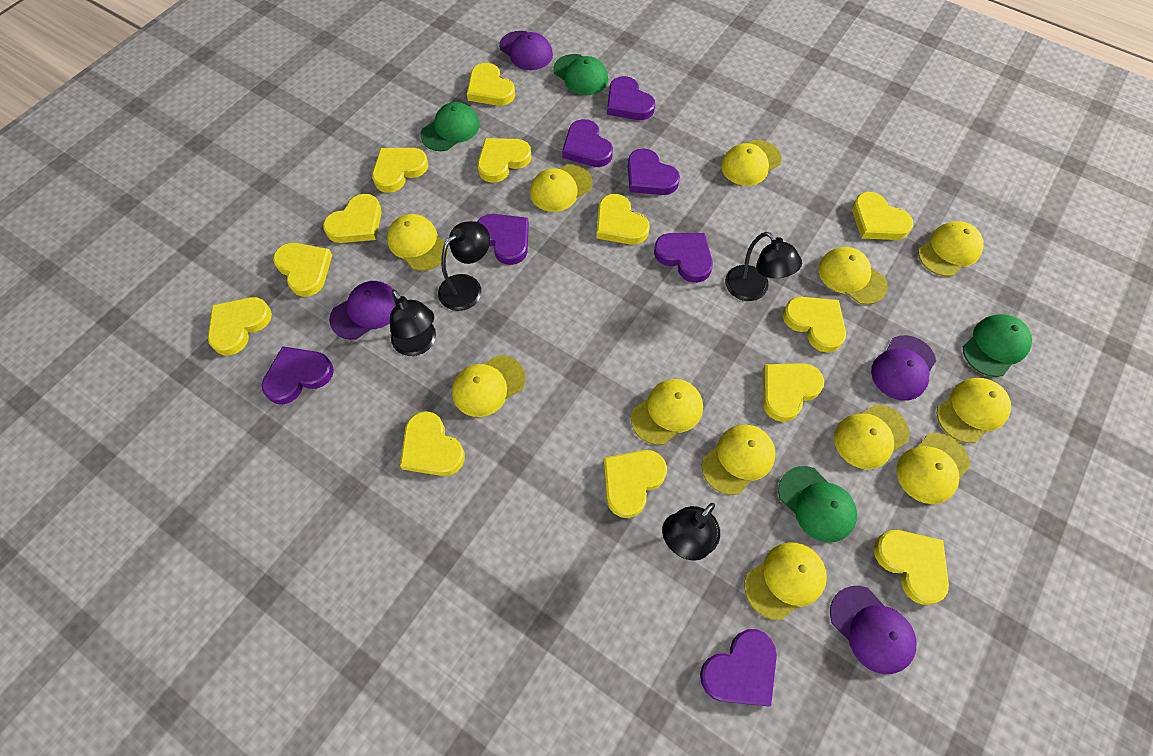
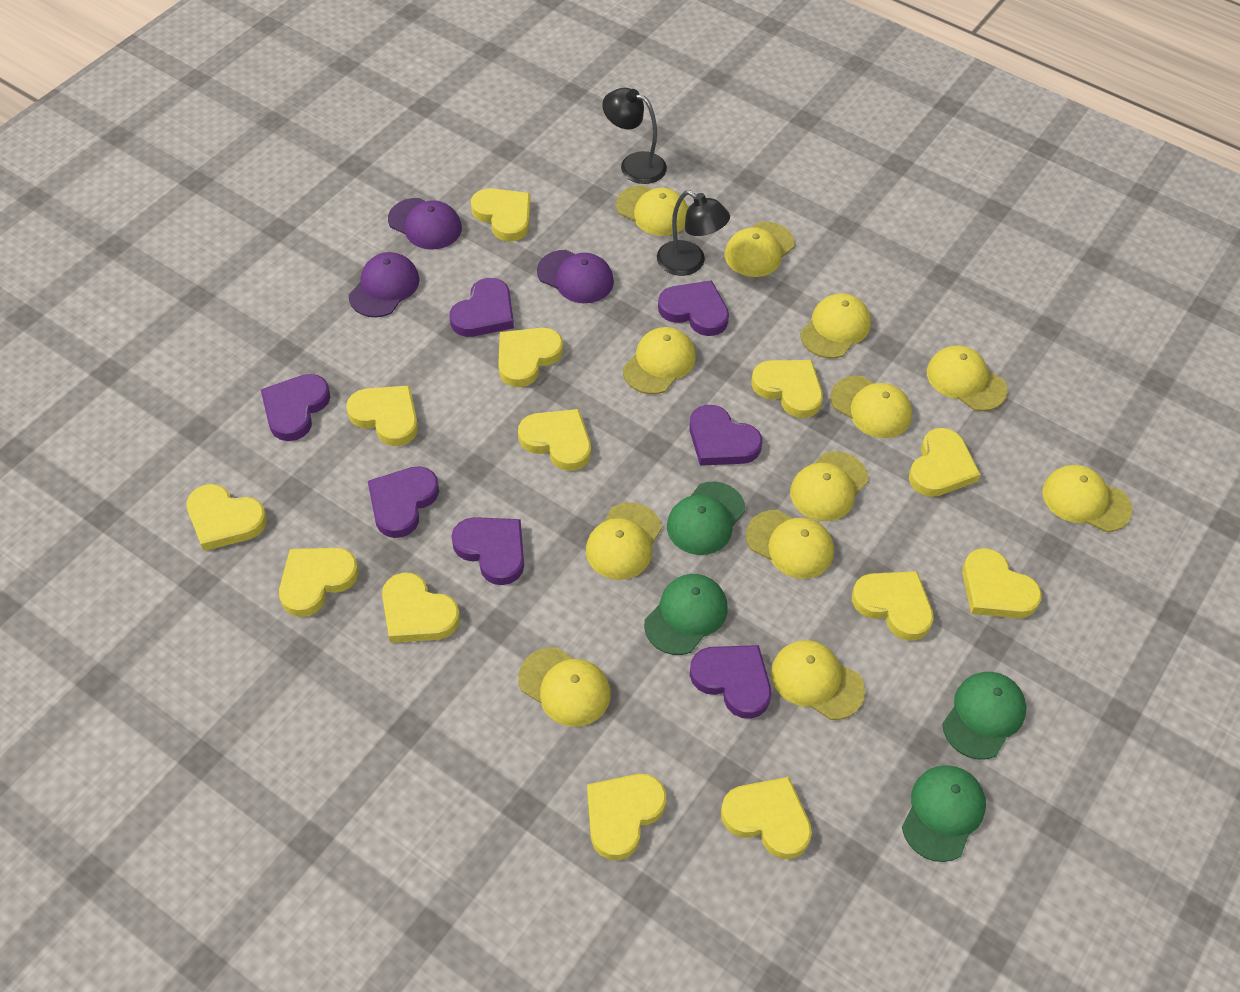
black lamp: 4 -> 2
purple cap: 4 -> 3

